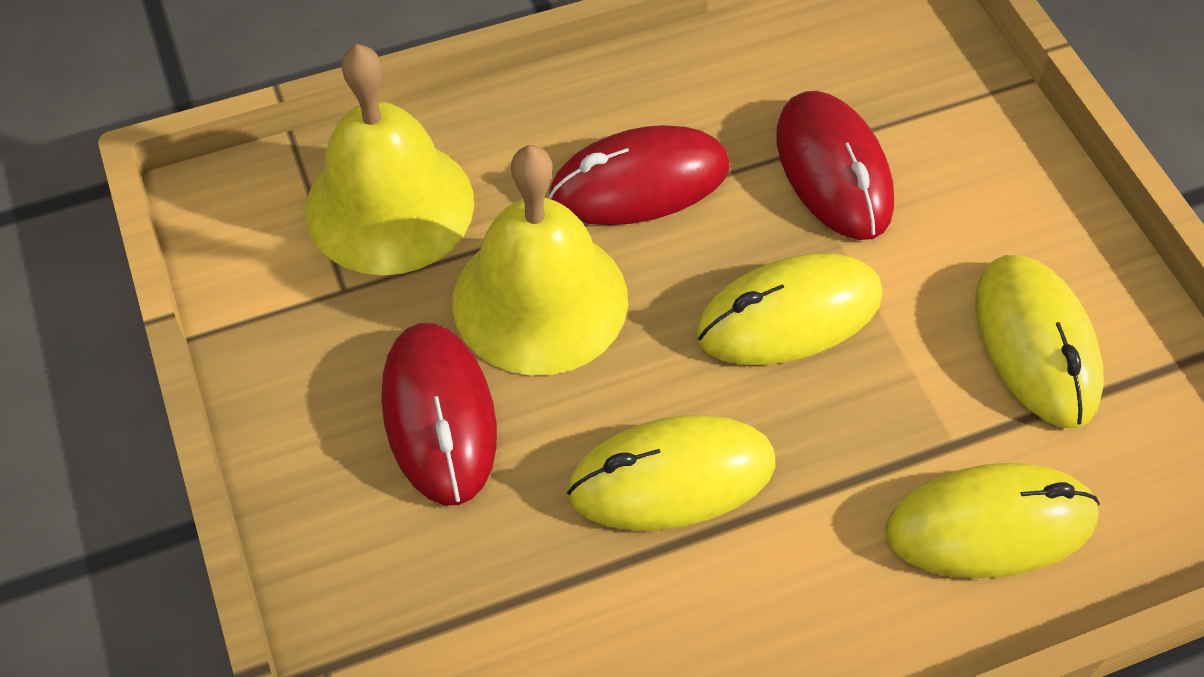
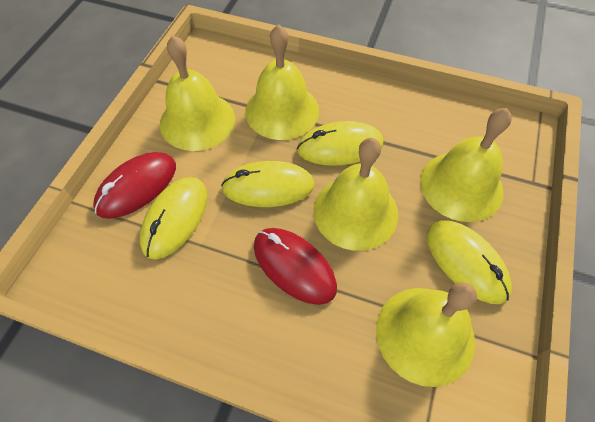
red mouse: 3 -> 2
yellow bell: 2 -> 5

